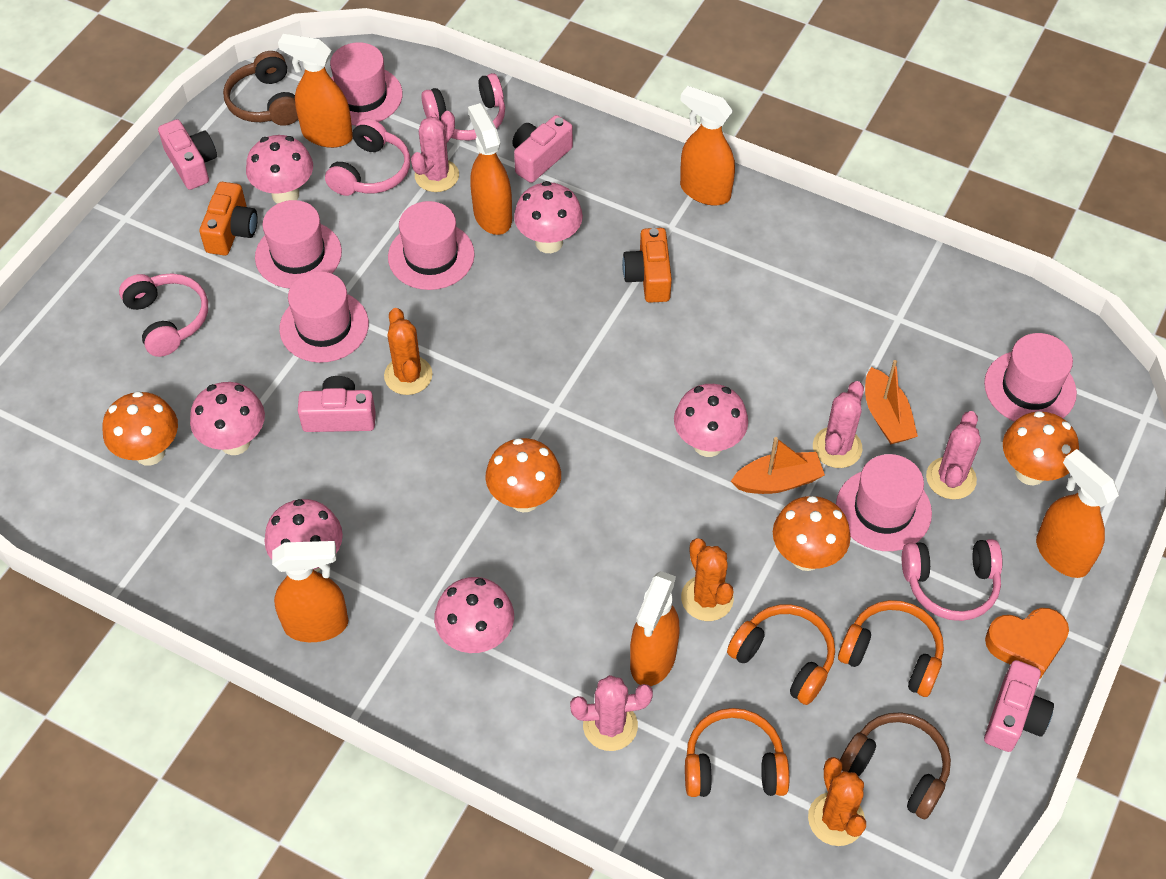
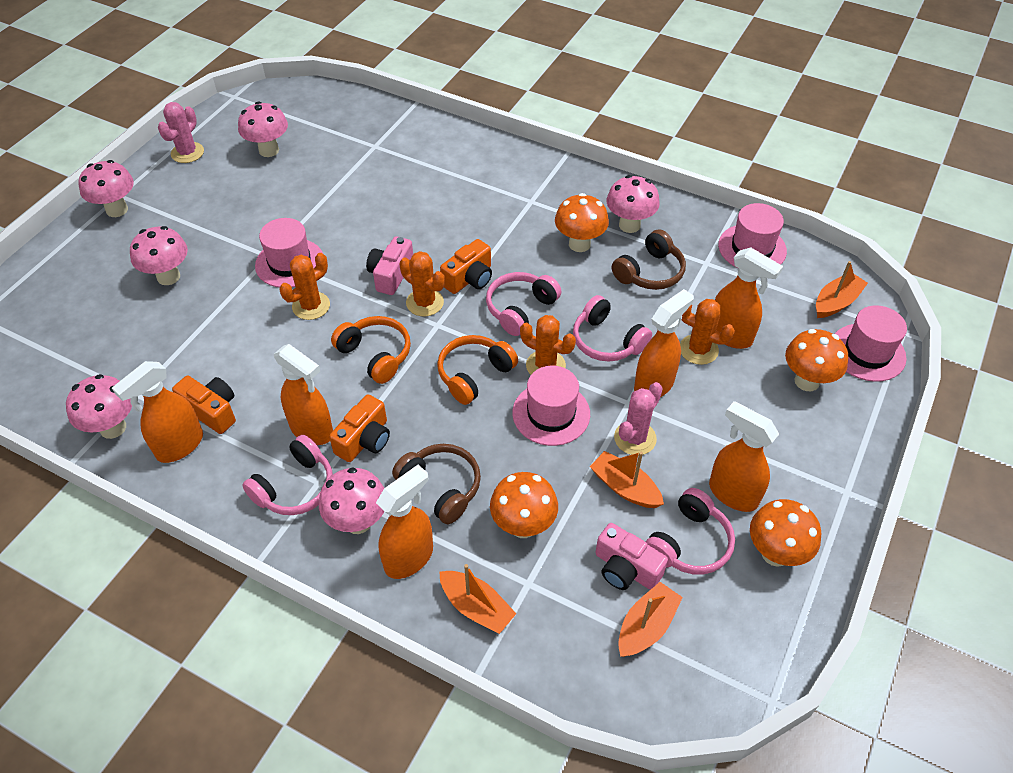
orange boat: 2 -> 4
orange cactus: 3 -> 4
orange camera: 2 -> 3
orange headphones: 3 -> 2
orange heart: 1 -> 0
pink cactus: 4 -> 2
pink camera: 4 -> 2
pink hat: 6 -> 4

